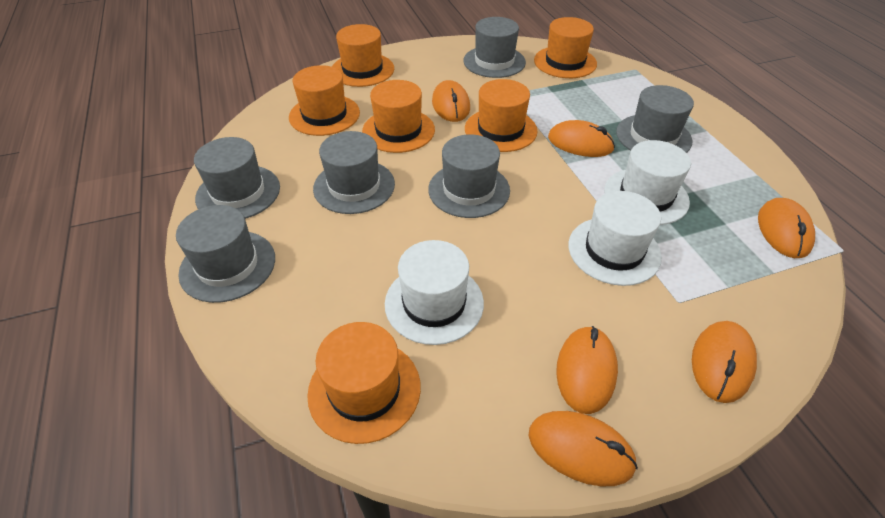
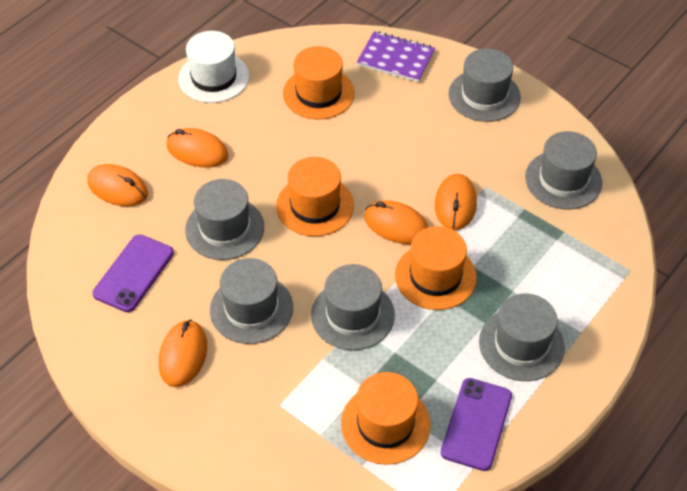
orange hat: 6 -> 4
orange mouse: 6 -> 5
purple notebook: 0 -> 1
purple phone: 0 -> 2
white hat: 3 -> 1

